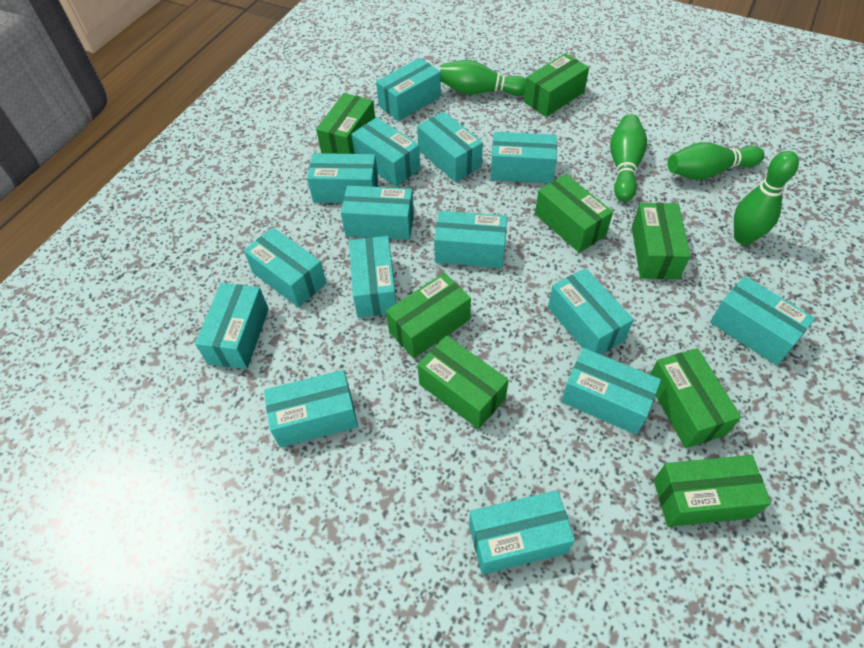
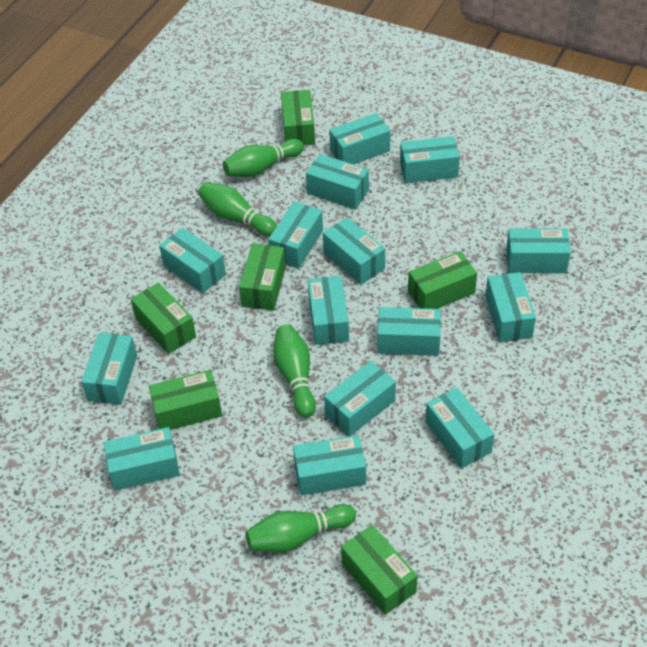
green box: 8 -> 6

